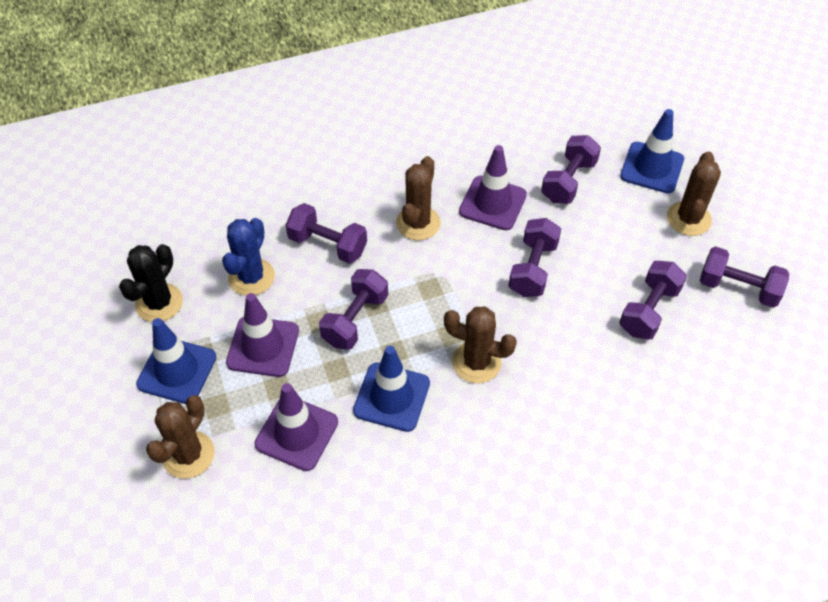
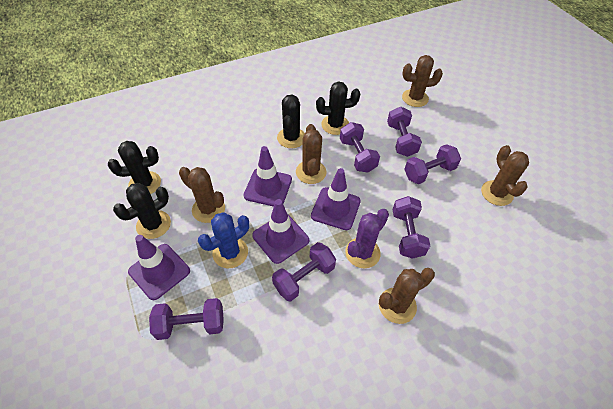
black cactus: 1 -> 4
blue traffic cone: 3 -> 0
brown cactus: 4 -> 5
purple cactus: 0 -> 1
purple traffic cone: 3 -> 4

